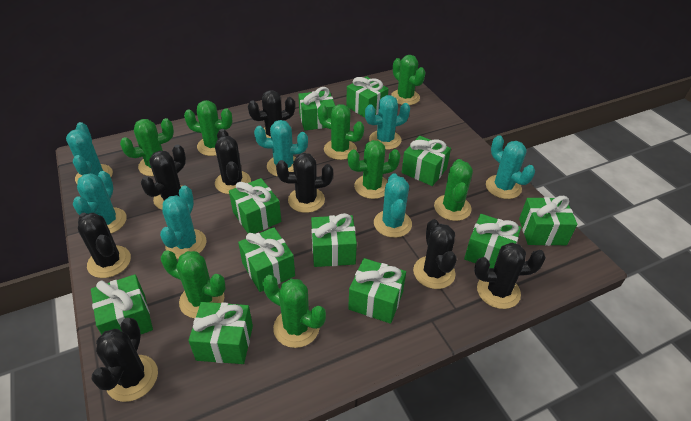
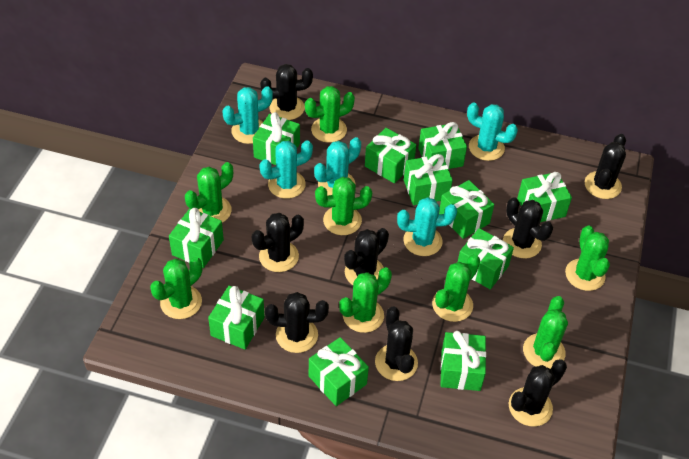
turquoise cactus: 7 -> 5

